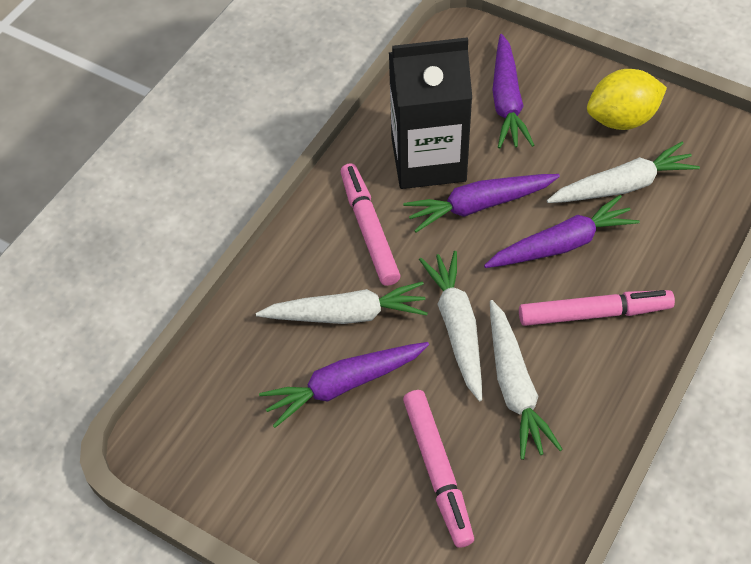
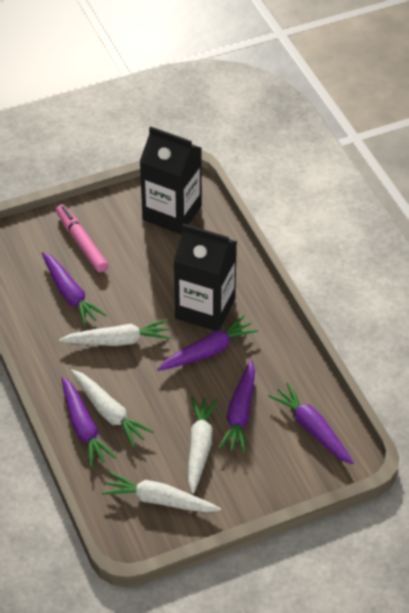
black carton: 1 -> 2
pink marker: 3 -> 1
purple carrot: 4 -> 5
yellow lemon: 1 -> 0

